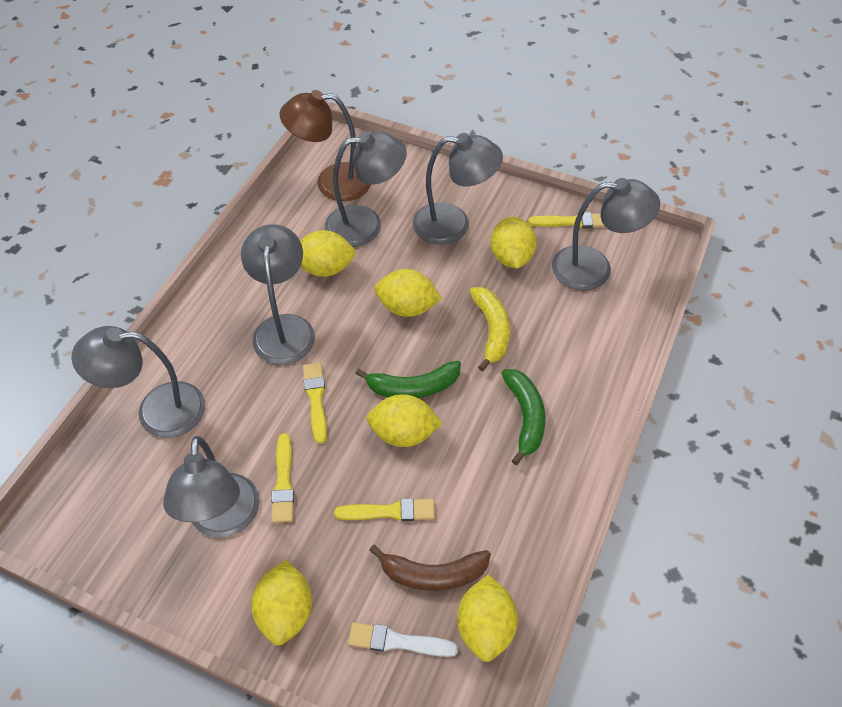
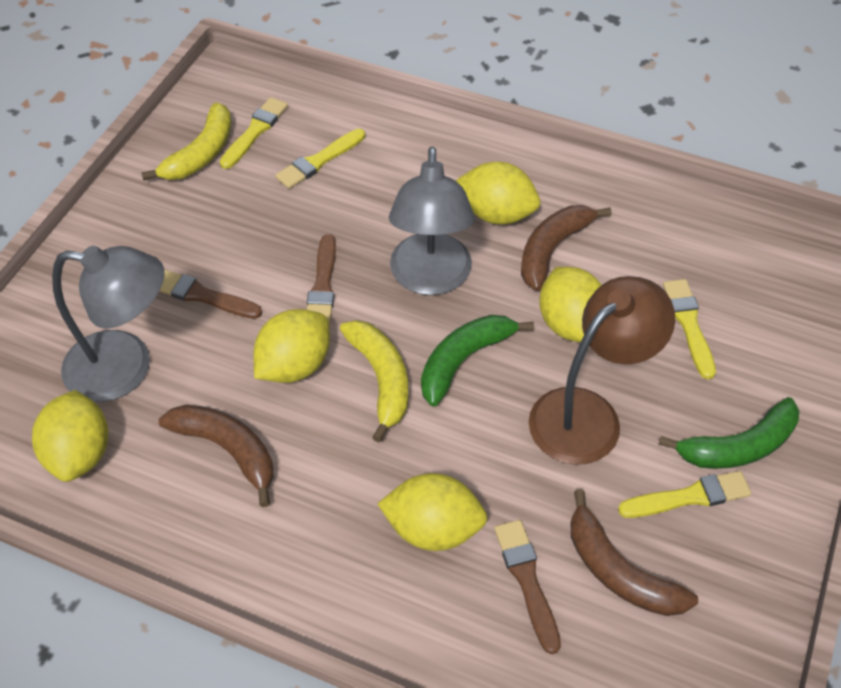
brown banana: 1 -> 3
brown brush: 0 -> 3
grey lamp: 6 -> 2
white brush: 1 -> 0
yellow banana: 1 -> 2
yellow lemon: 6 -> 5

